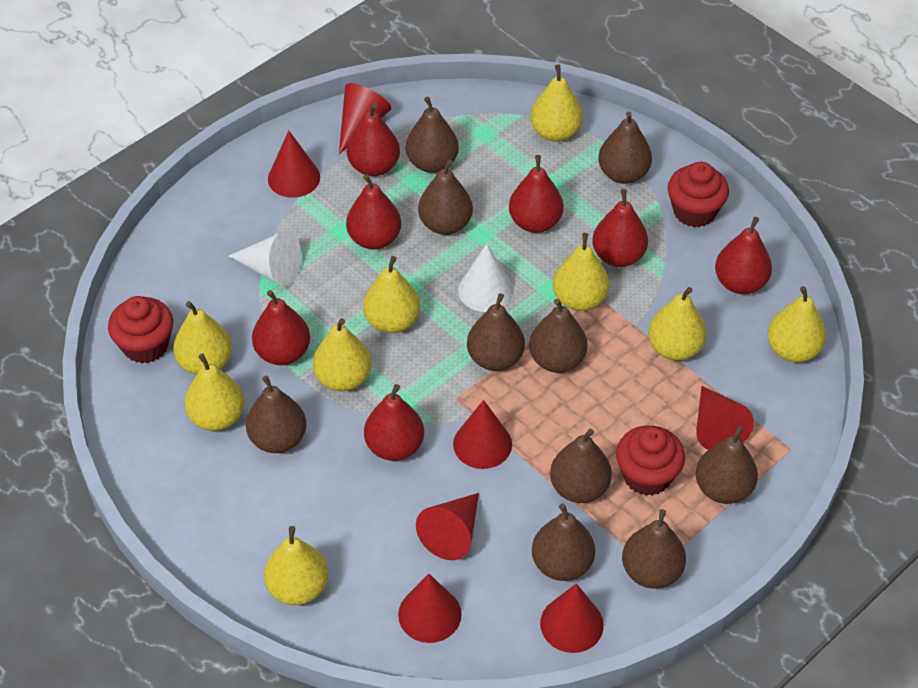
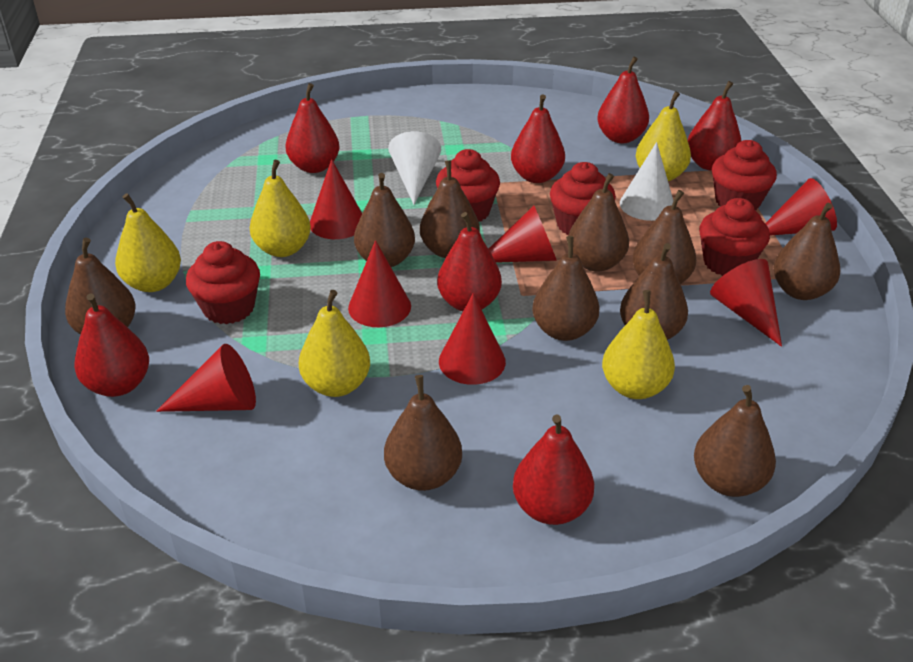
red cupcake: 3 -> 5
yellow pear: 9 -> 5

